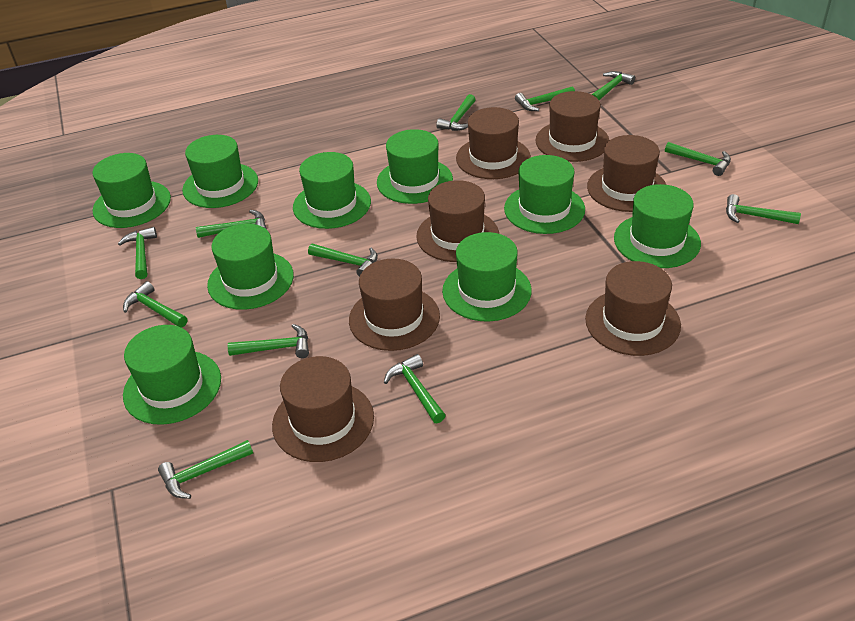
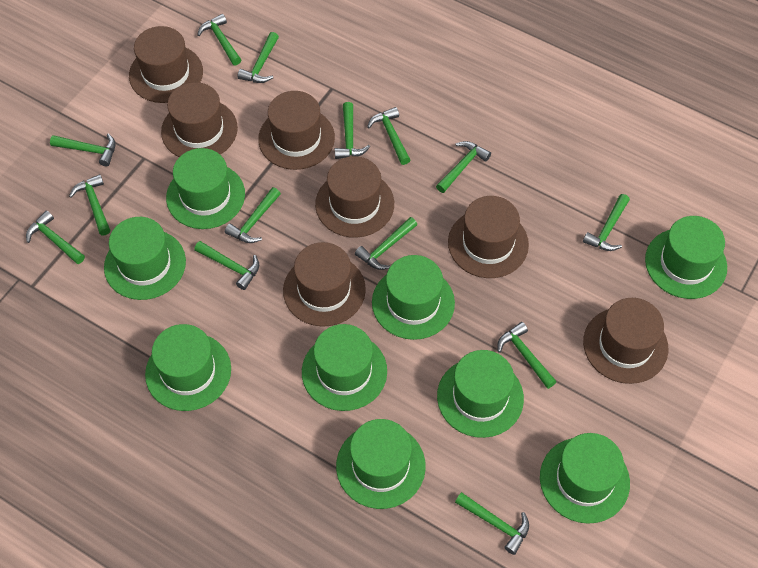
green hammer: 12 -> 14

